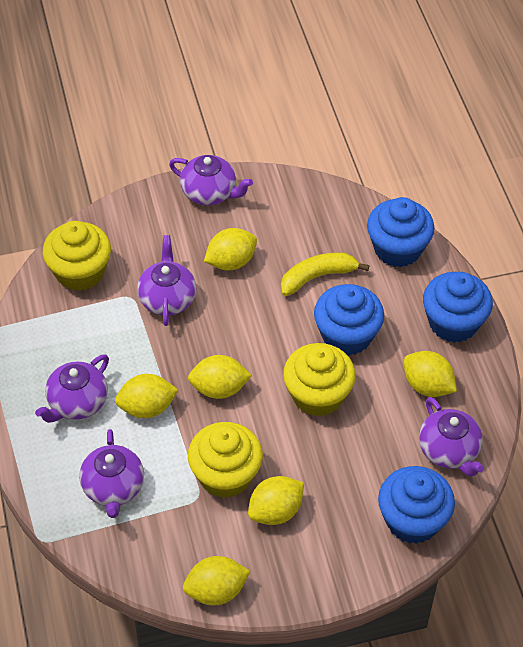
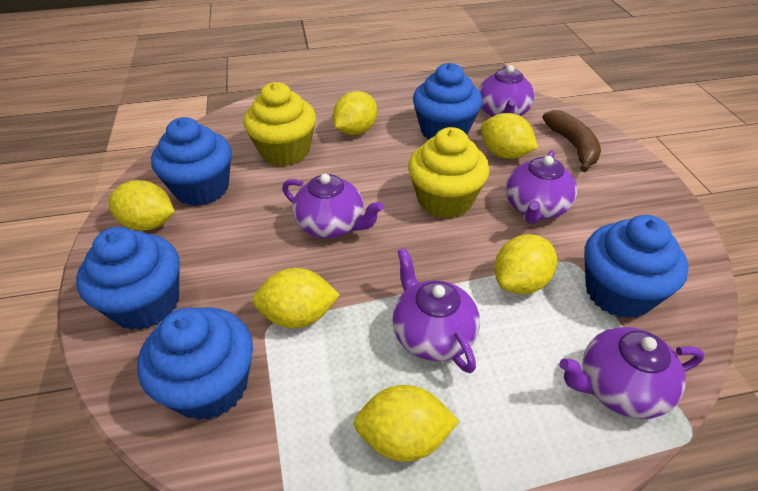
blue cupcake: 4 -> 5
brown banana: 0 -> 1
yellow banana: 1 -> 0
yellow cupcake: 3 -> 2

